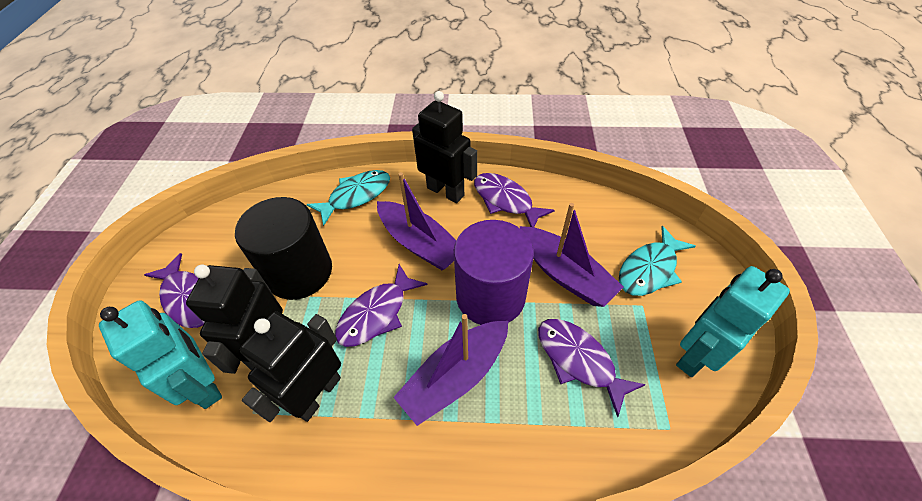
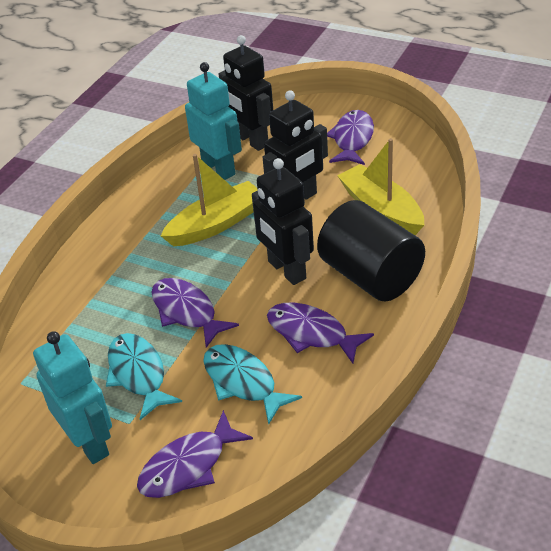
purple boat: 3 -> 0
purple cylinder: 1 -> 0
yellow boat: 0 -> 2

